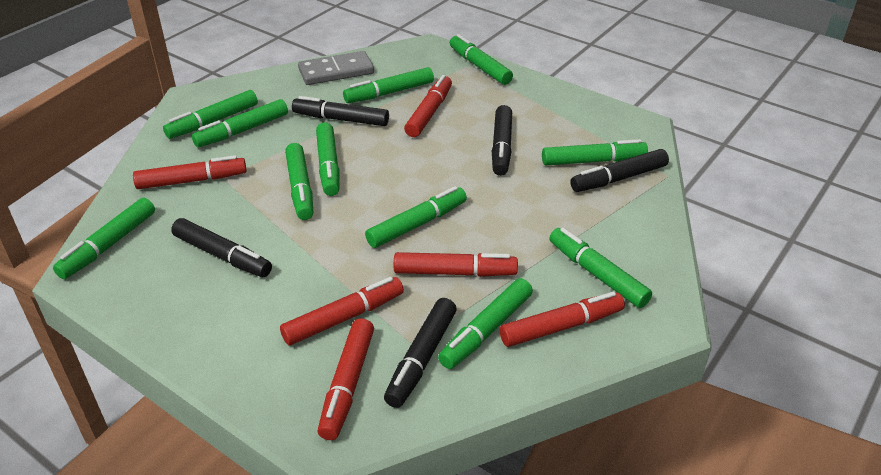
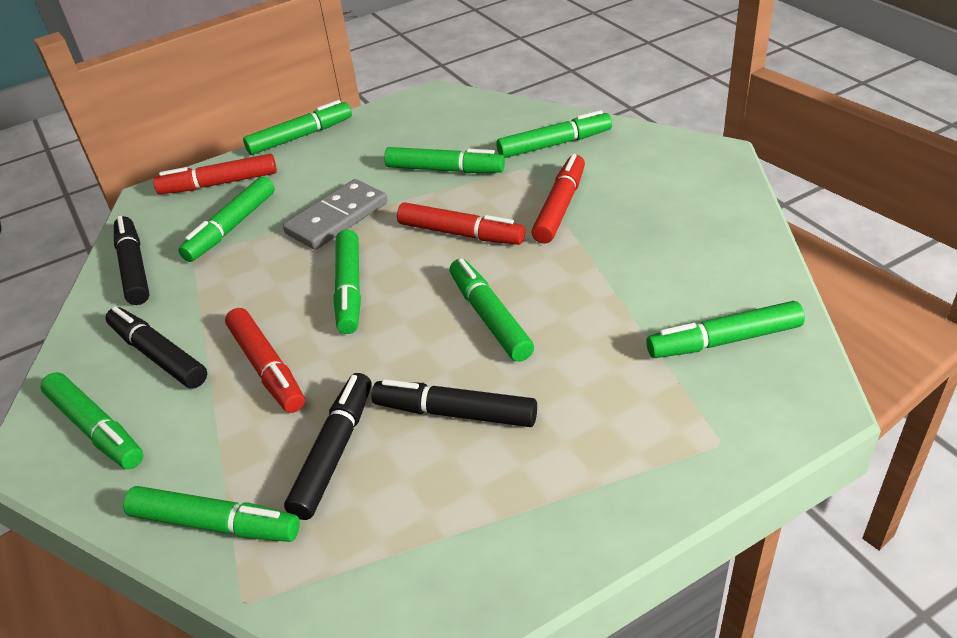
black marker: 5 -> 4
green marker: 11 -> 9
red marker: 6 -> 4

